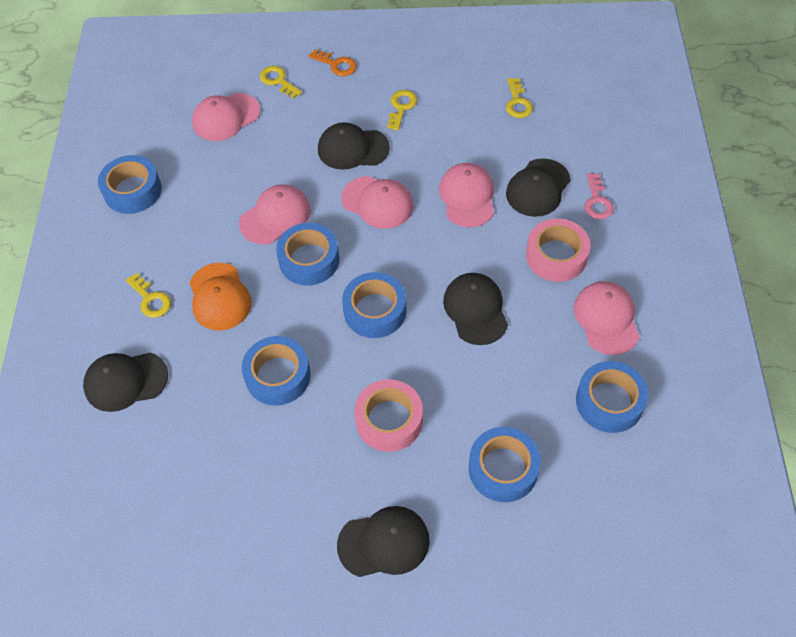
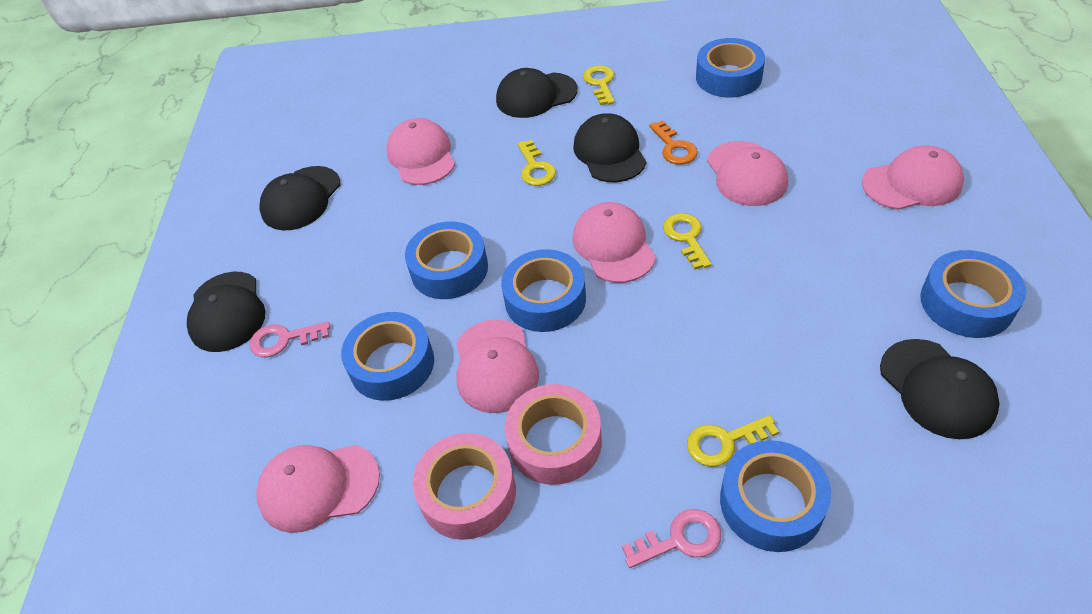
orange cap: 1 -> 0
pink cap: 5 -> 6
pink key: 1 -> 2

